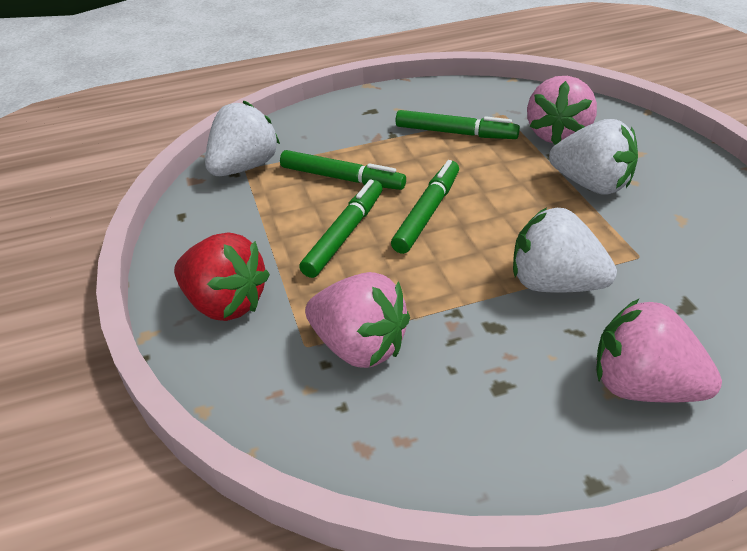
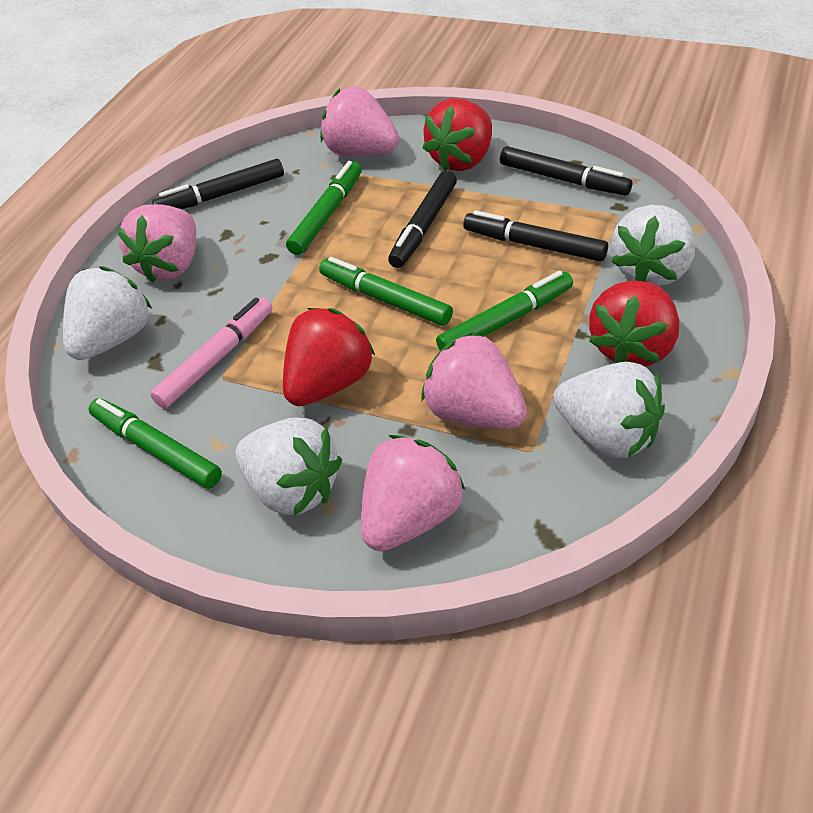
black marker: 0 -> 4
pink marker: 0 -> 1
pink strawberry: 3 -> 4
red strawberry: 1 -> 3
white strawberry: 3 -> 4

